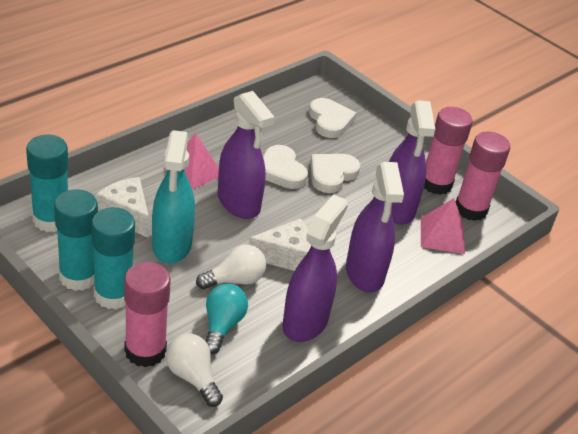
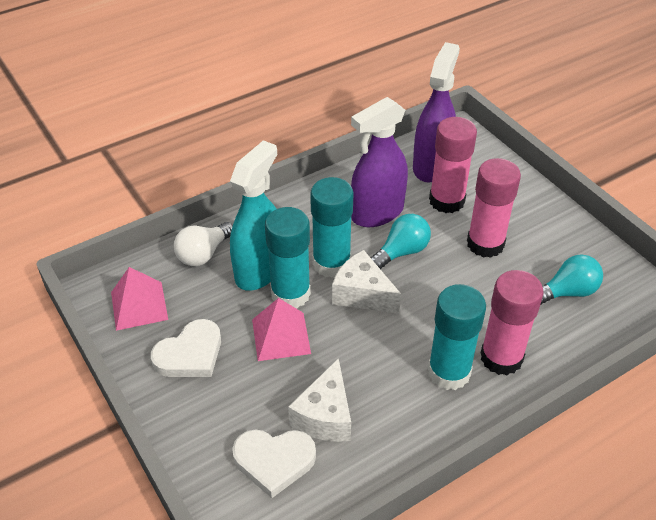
purple spray bottle: 4 -> 2
turquoise light bulb: 1 -> 2
white heart: 3 -> 2
white light bulb: 2 -> 1

